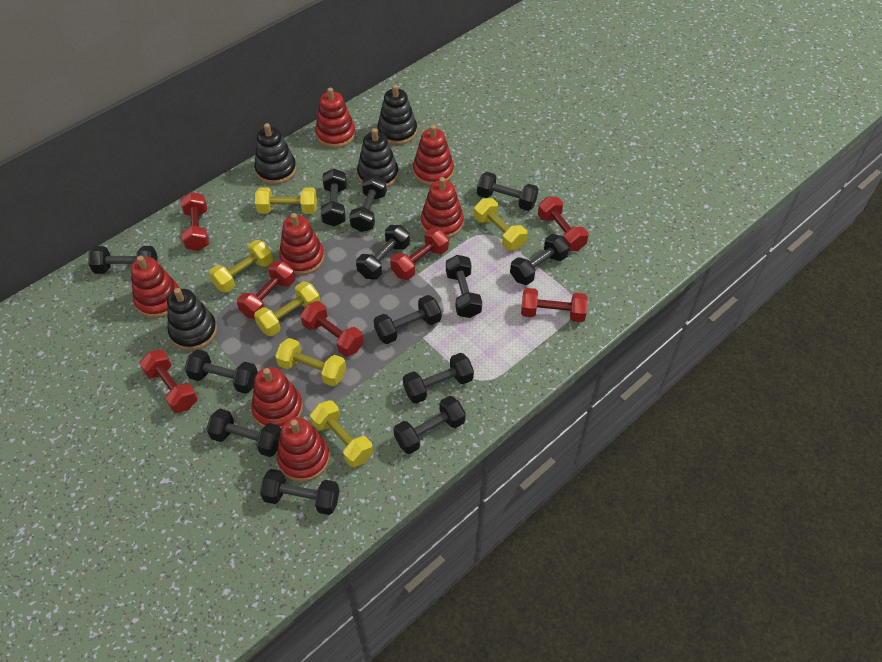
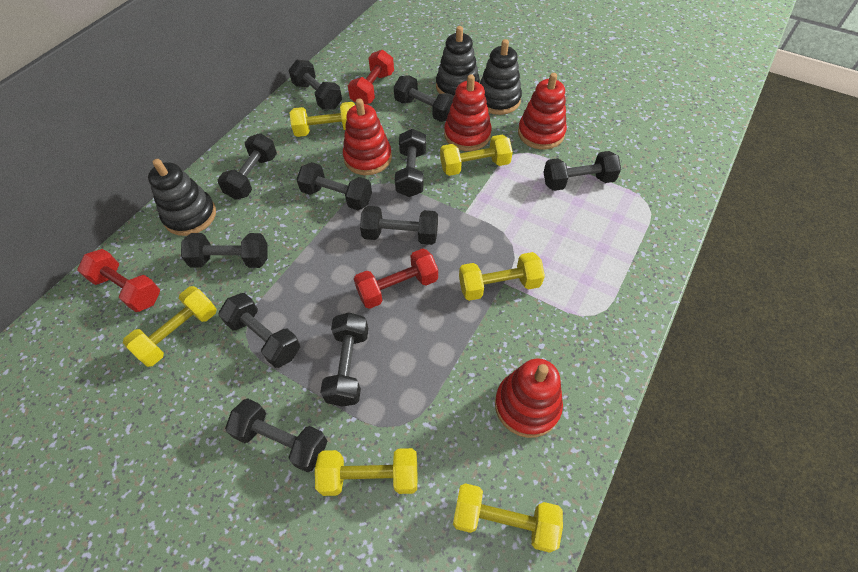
black dumbbell: 13 -> 11
black stacking toy: 4 -> 3
red dumbbell: 7 -> 3
red stacking toy: 7 -> 4

